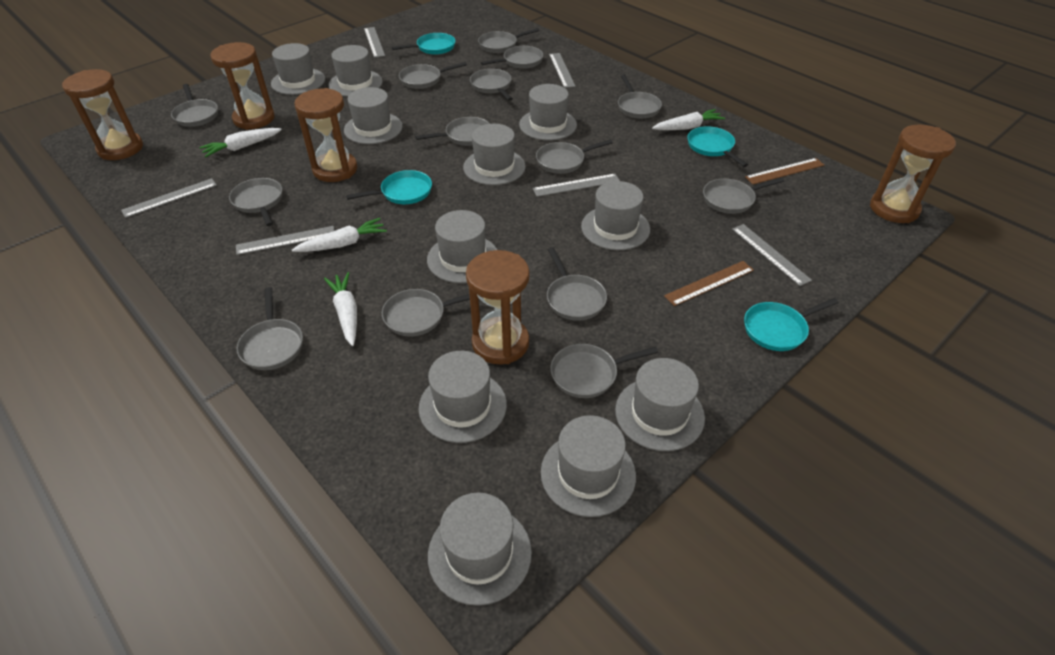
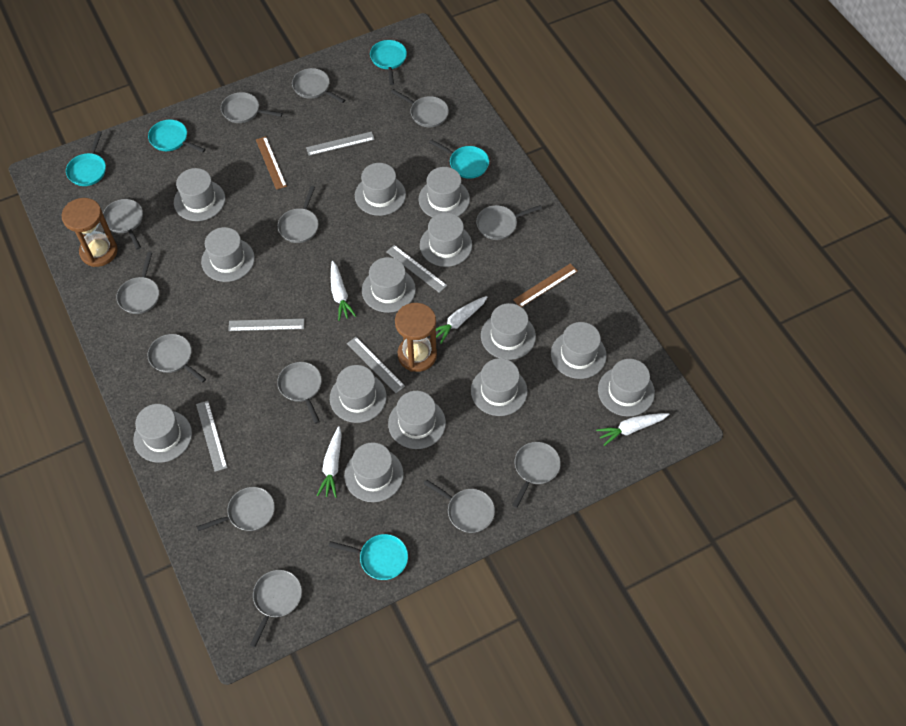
brown hourglass: 5 -> 2
grey hat: 11 -> 14
grey pan: 14 -> 13
grey ruler: 6 -> 5
turquoise pan: 4 -> 5

